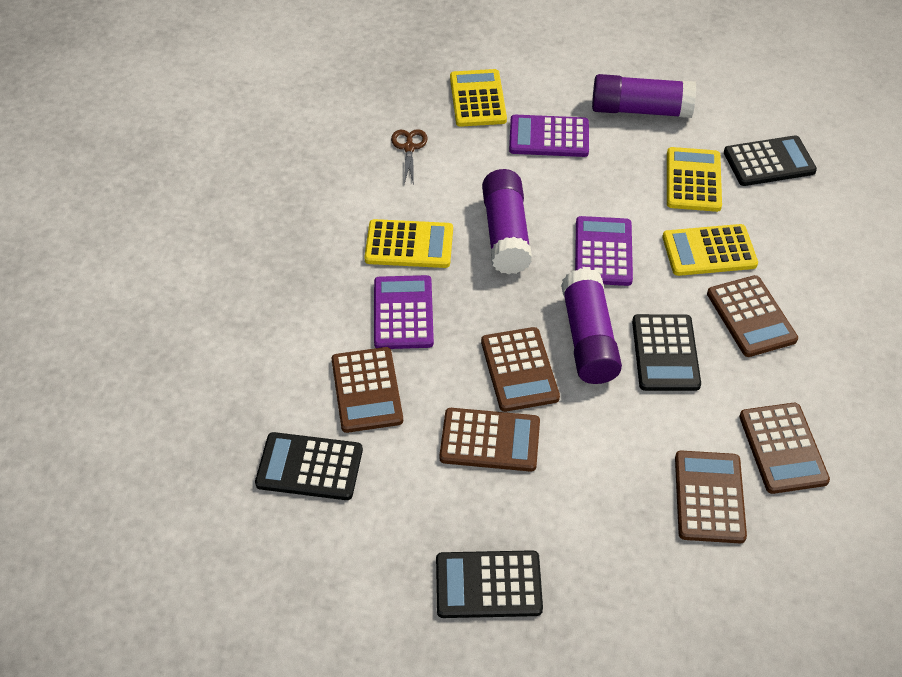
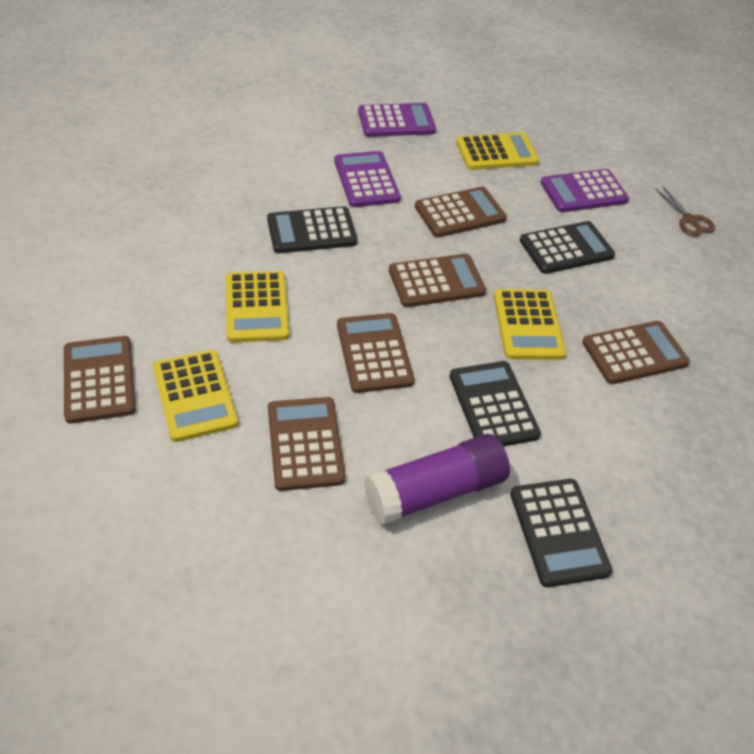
purple glue stick: 3 -> 1

